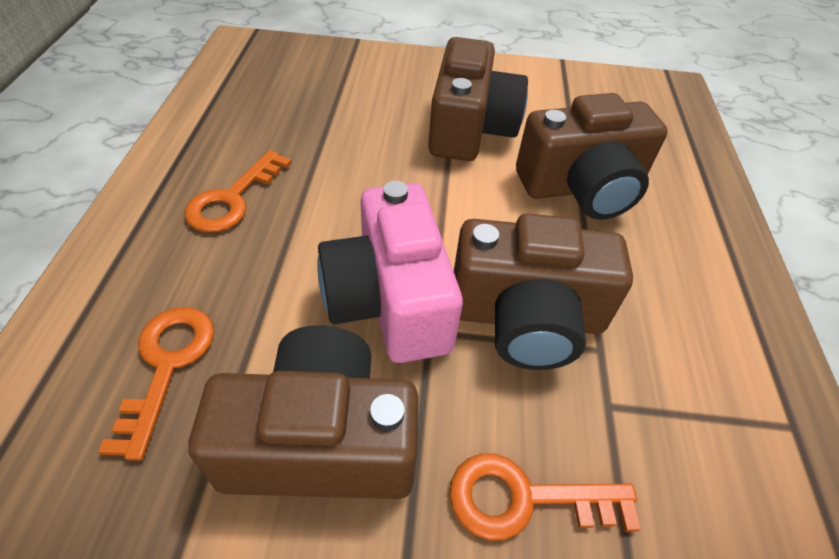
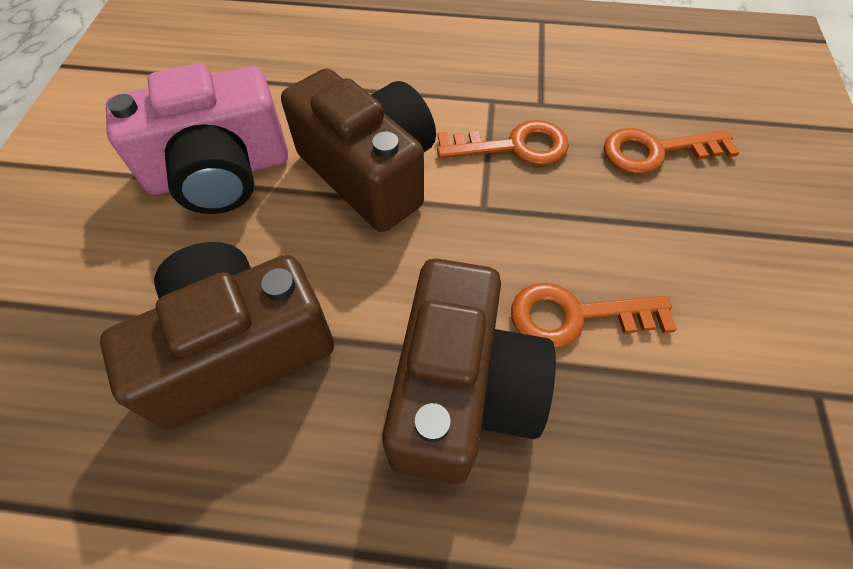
brown camera: 4 -> 3

